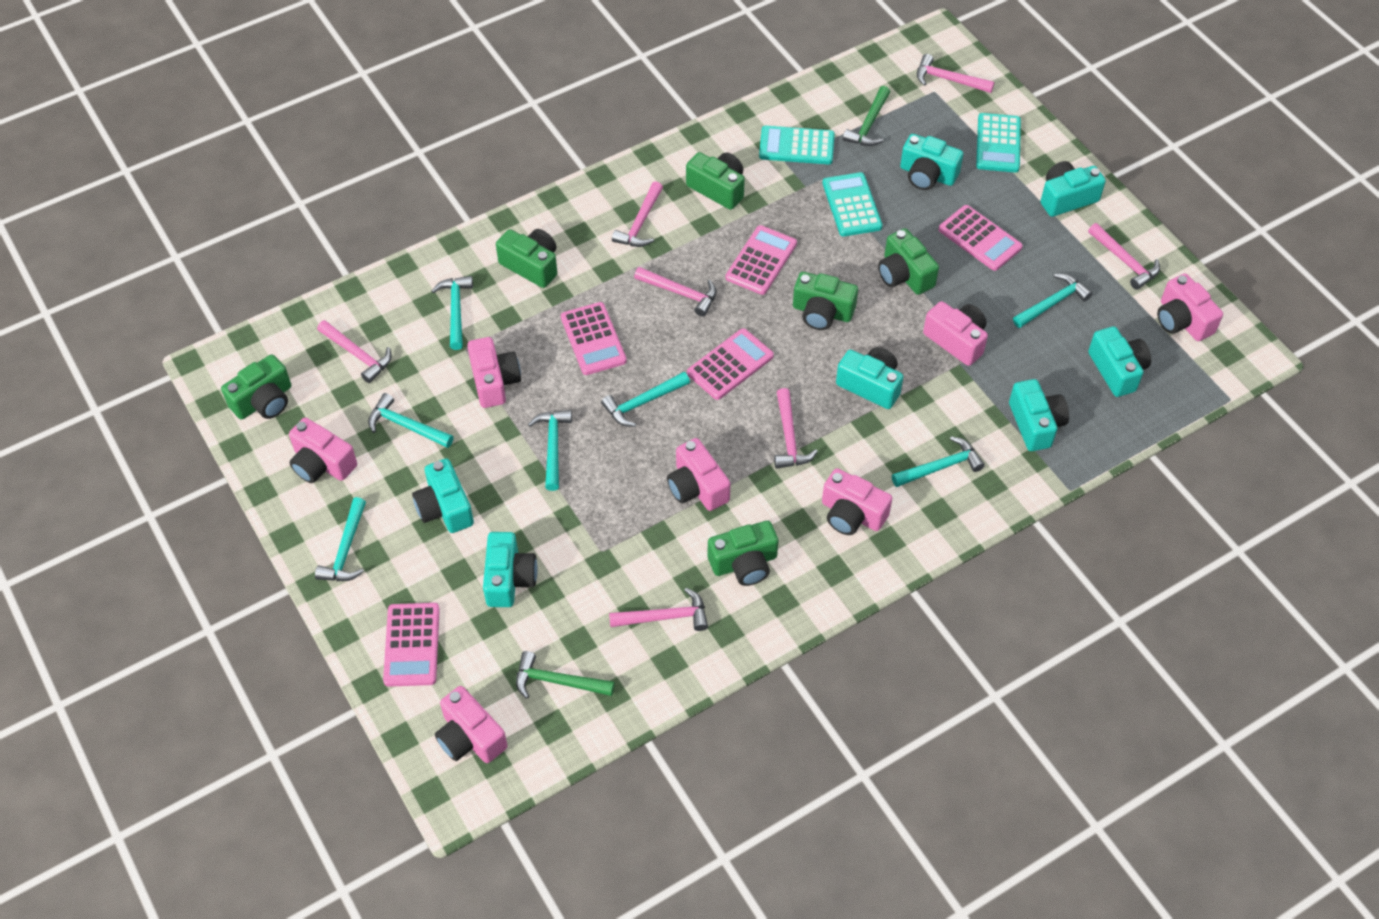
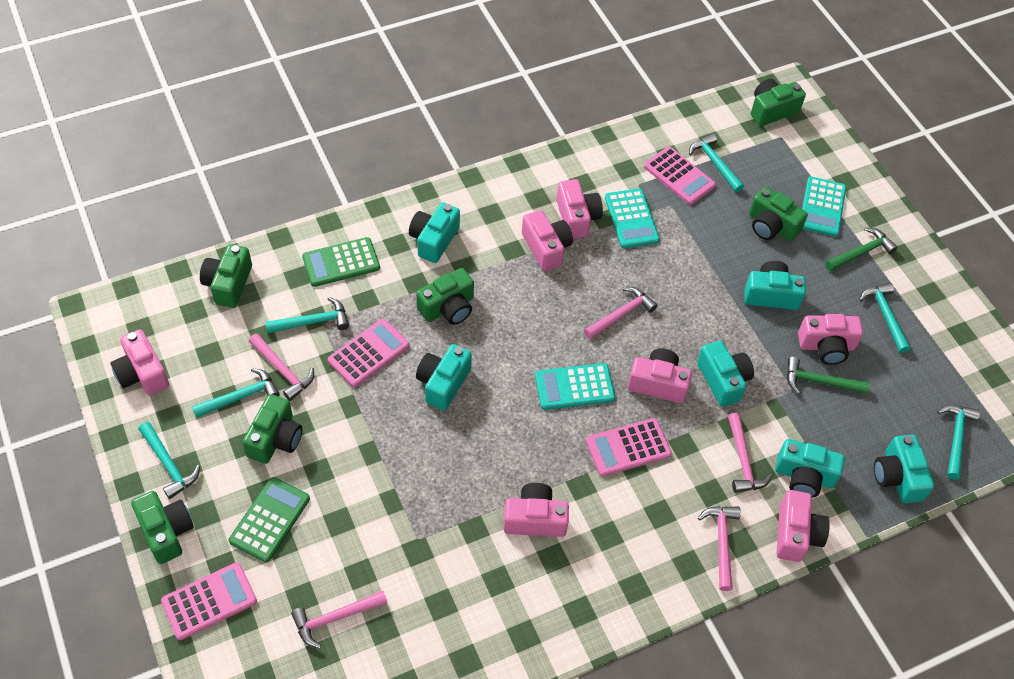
green calculator: 0 -> 2
pink calculator: 5 -> 4
pink hammer: 7 -> 5
turquoise camera: 7 -> 6
turquoise hammer: 7 -> 6

